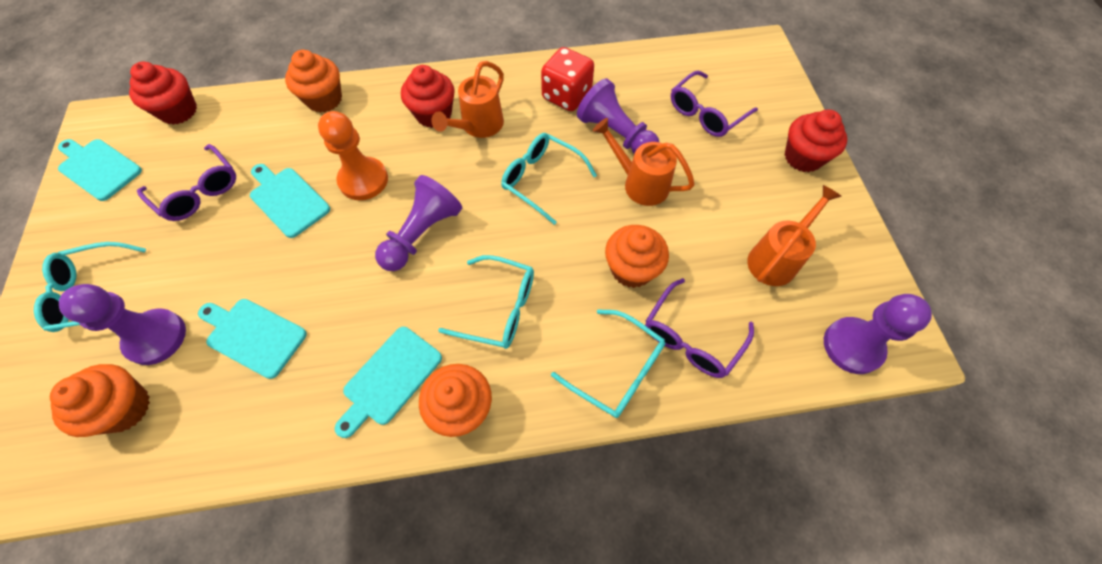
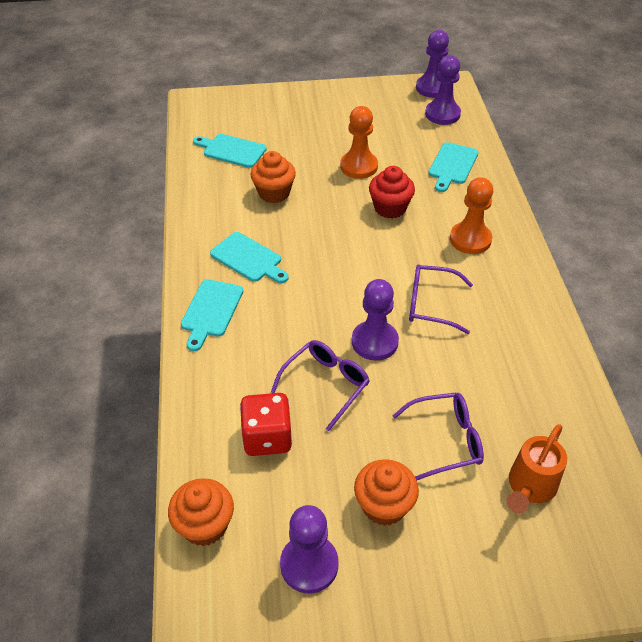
orange cupcake: 4 -> 3
orange pawn: 1 -> 2
orange watering can: 3 -> 1
red cupcake: 3 -> 1
turquoise glasses: 4 -> 0

